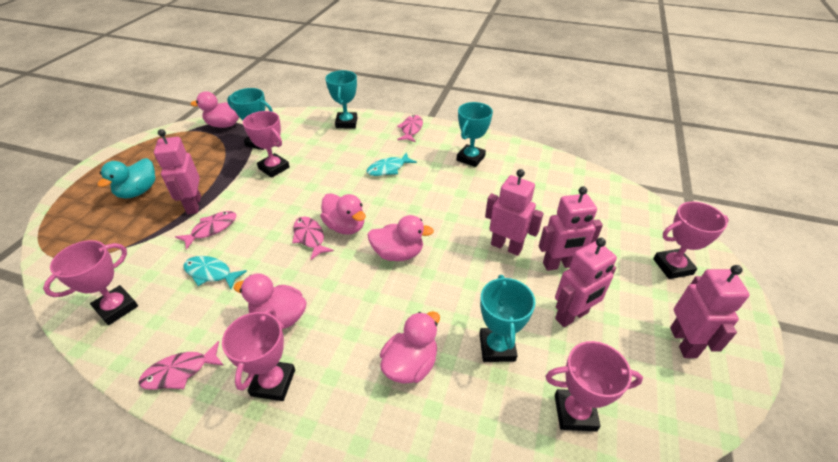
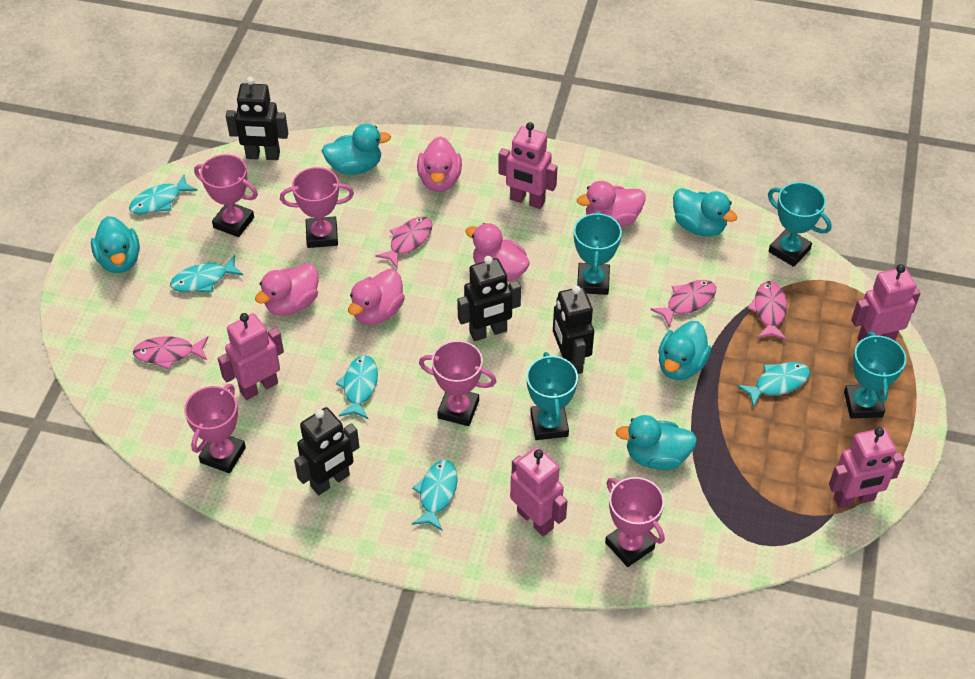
black robot: 0 -> 4
turquoise duck: 1 -> 5
turquoise fish: 2 -> 5

